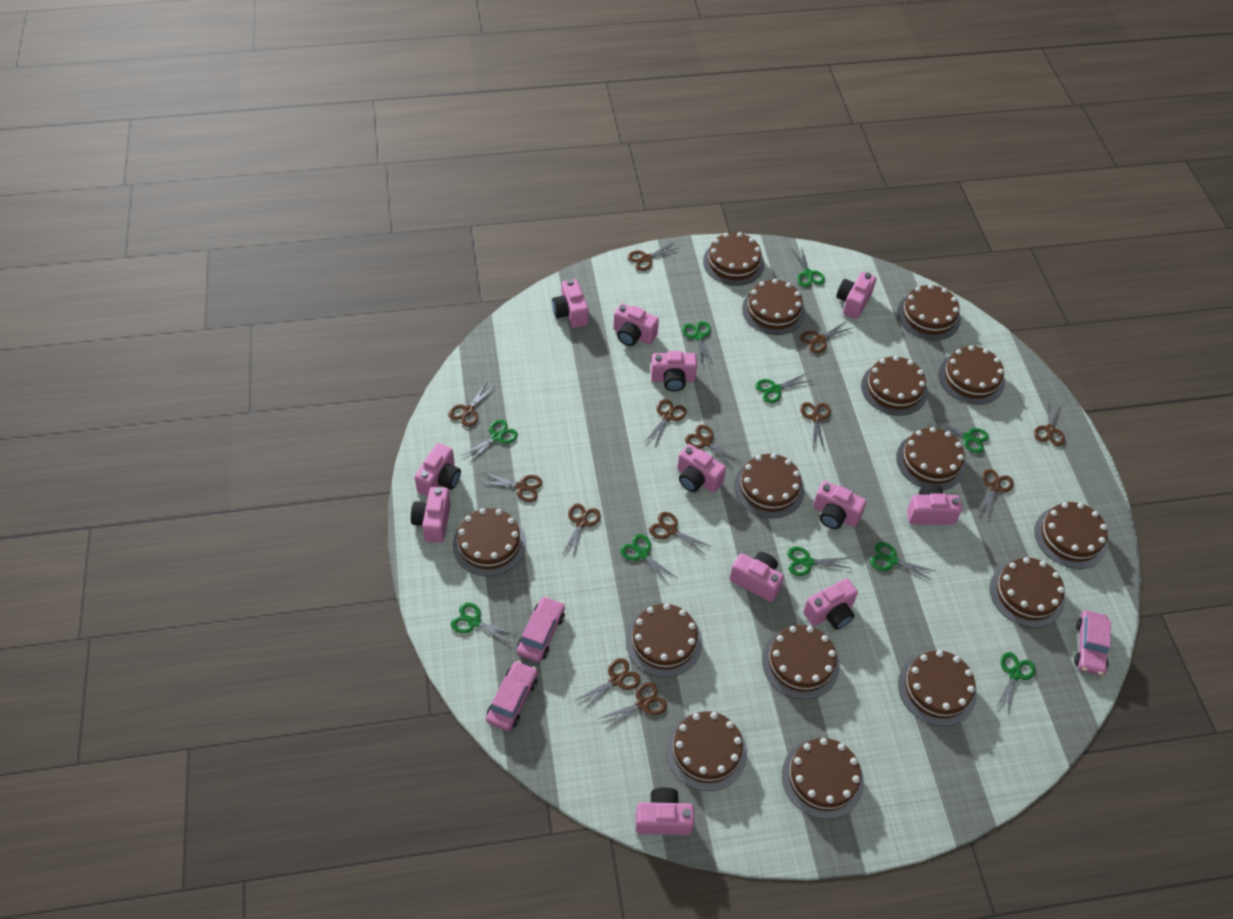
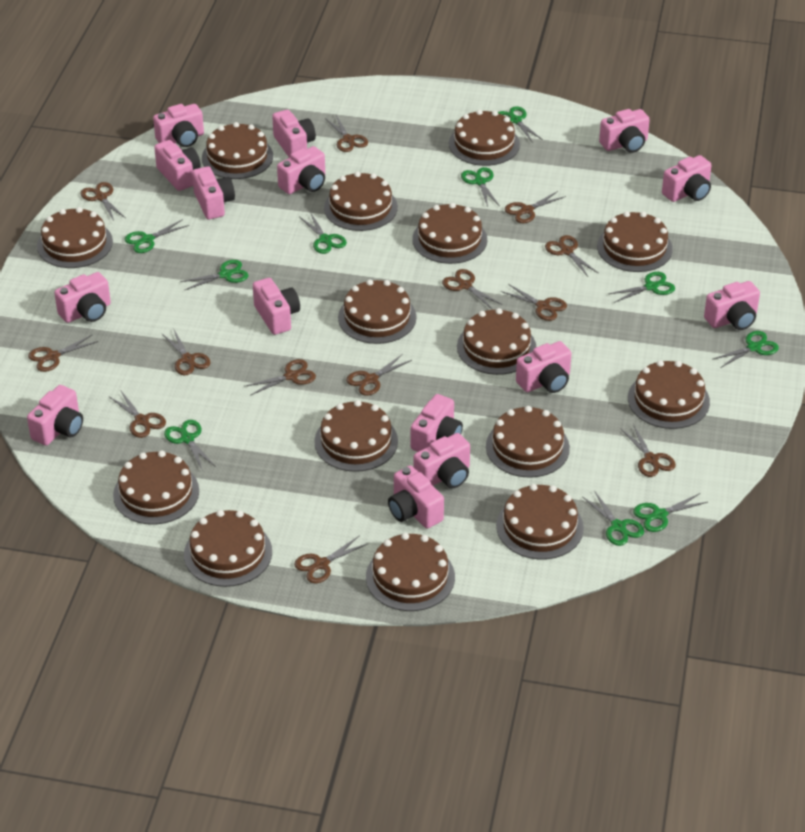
pink camera: 12 -> 15
pink car: 3 -> 0

